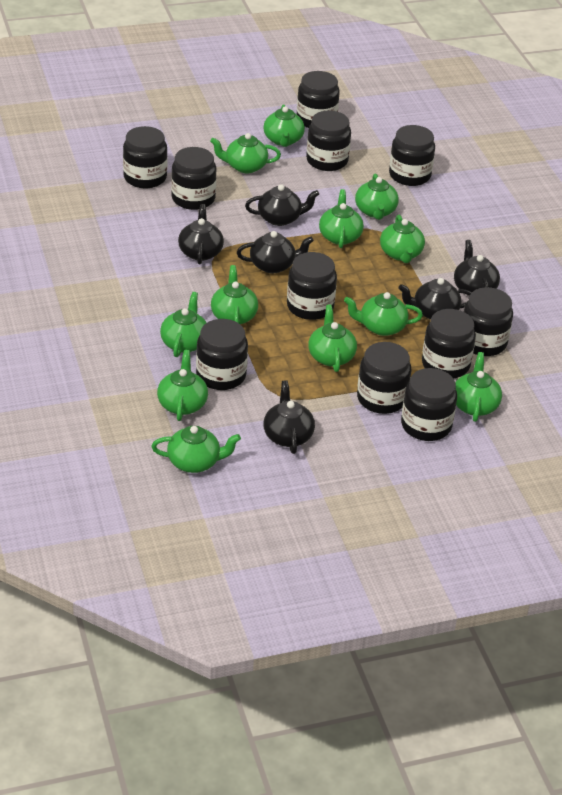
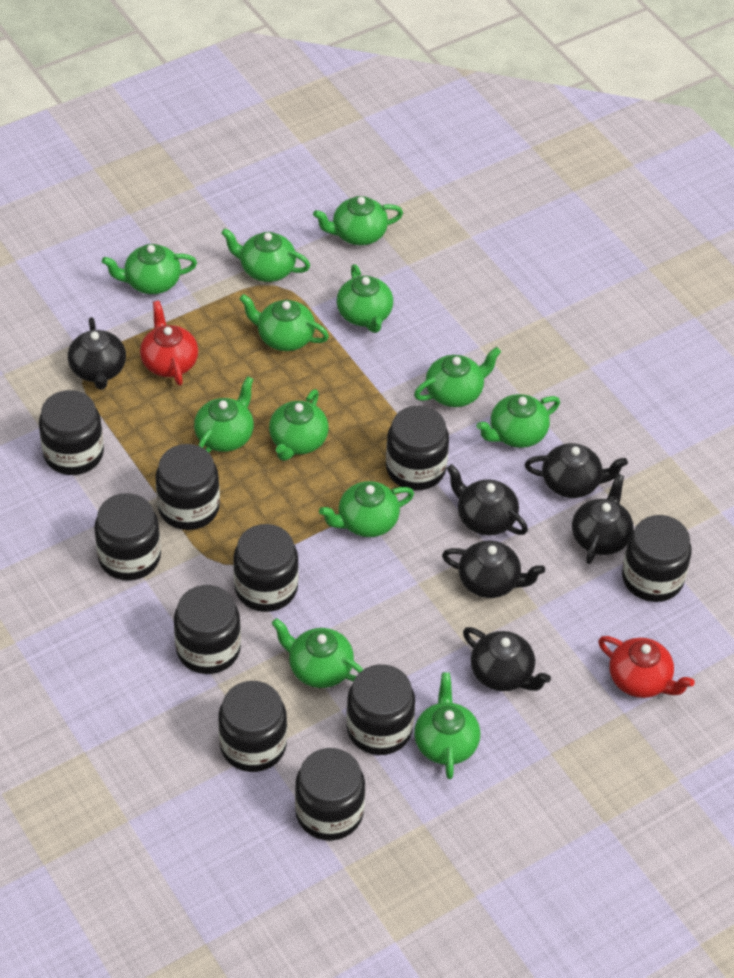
black jar: 11 -> 10
red teapot: 0 -> 2

